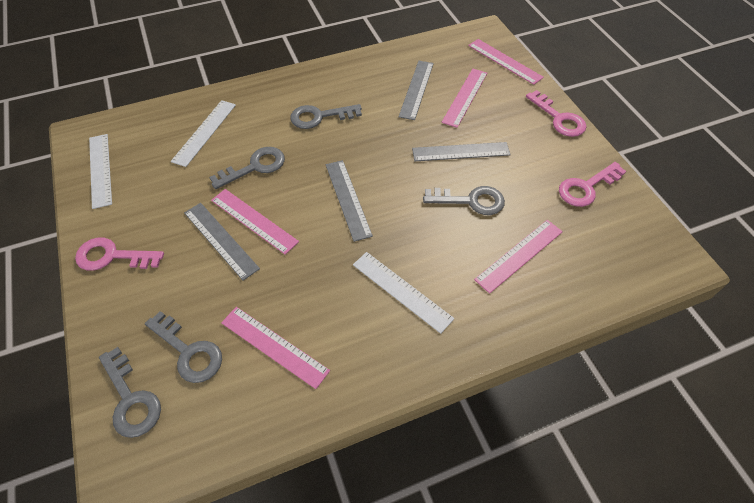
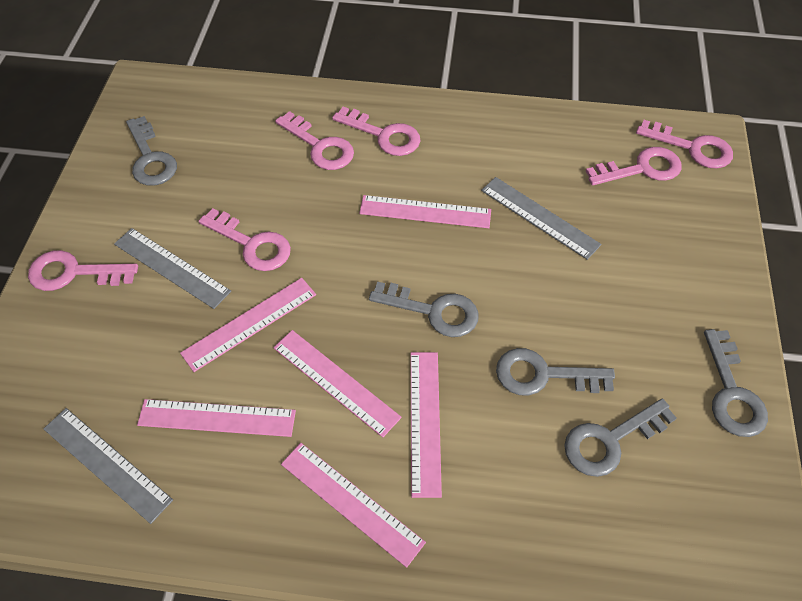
grey ruler: 4 -> 3
pink key: 3 -> 6
pink ruler: 5 -> 6
white ruler: 3 -> 0

